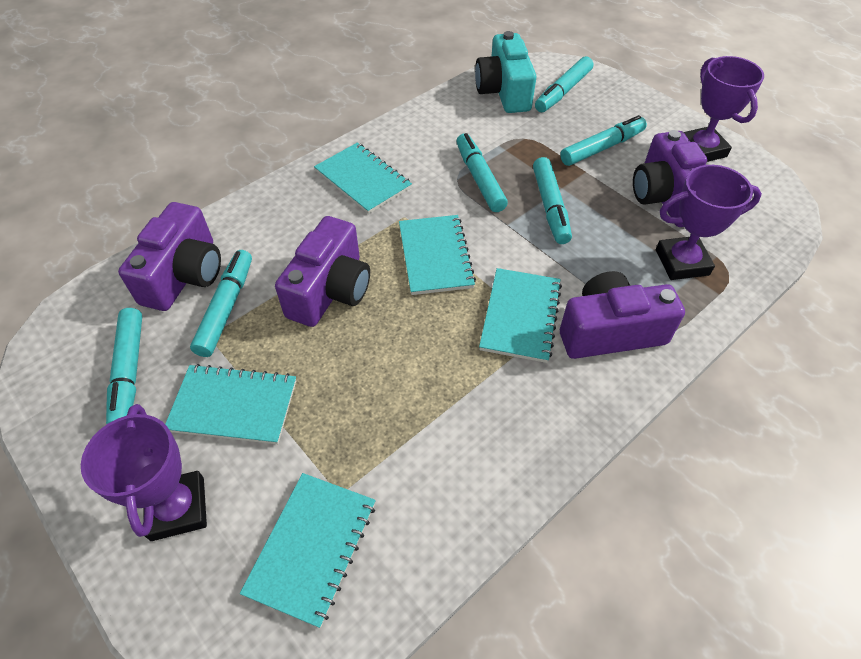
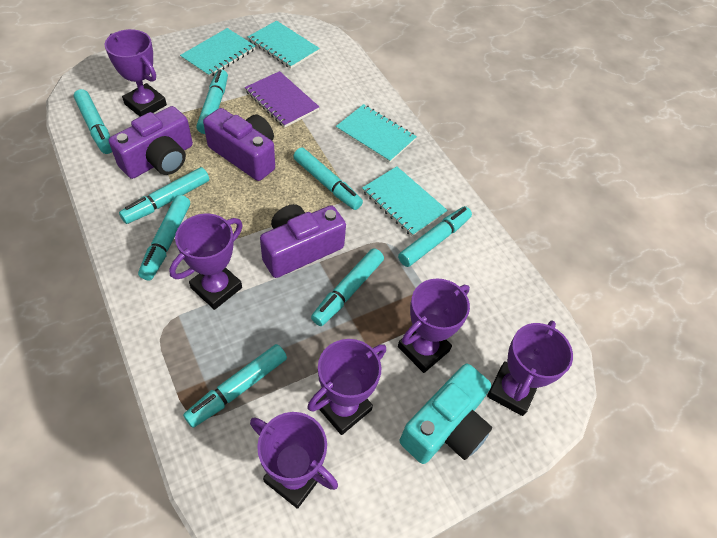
purple camera: 4 -> 3
purple notebook: 0 -> 1
purple trophy: 3 -> 6
turquoise marker: 6 -> 8
turquoise notebook: 5 -> 4

